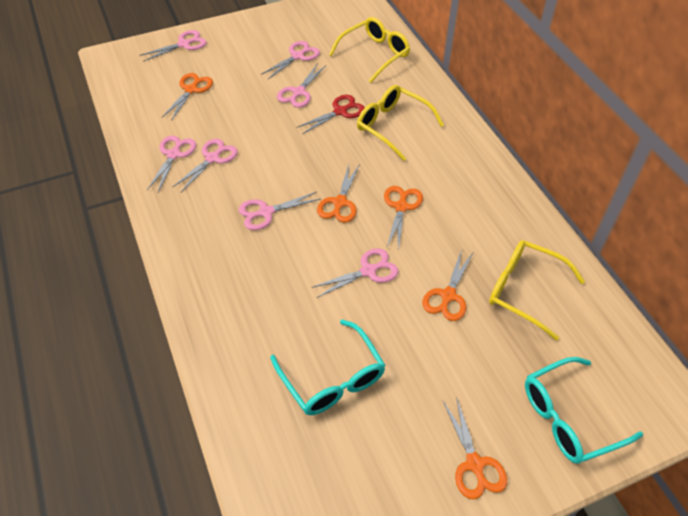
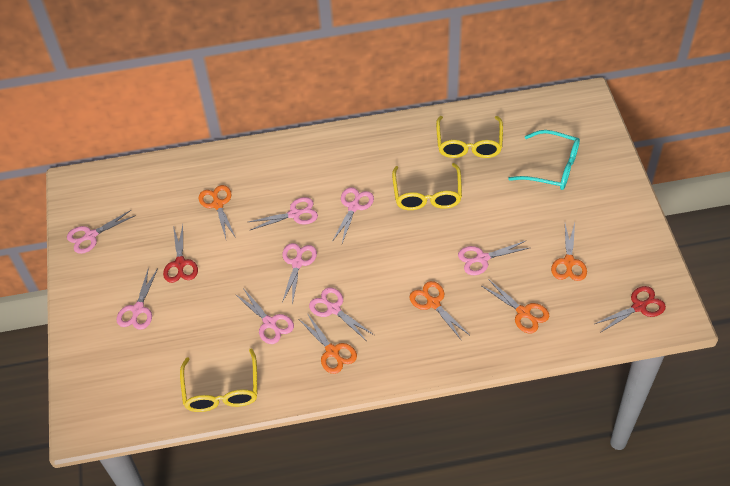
pink scissors: 7 -> 8
red scissors: 1 -> 2
turquoise glasses: 2 -> 1

